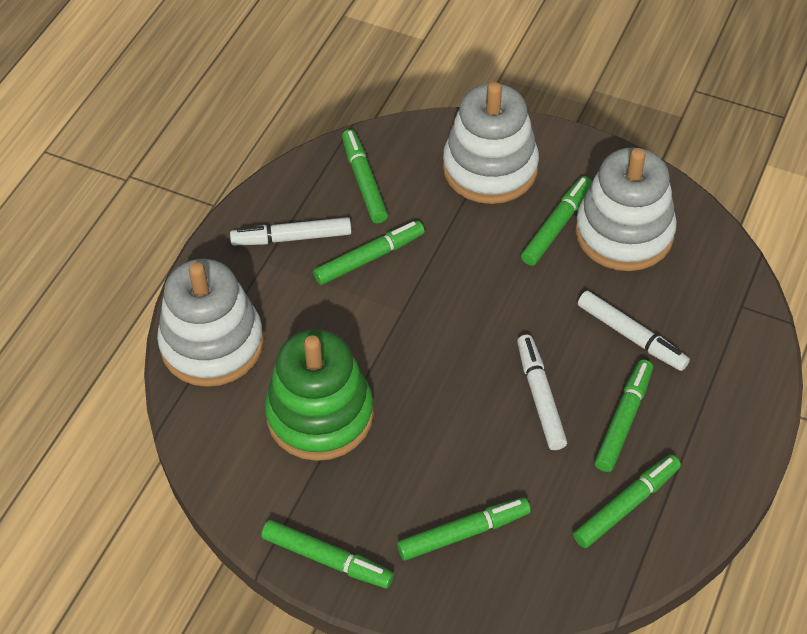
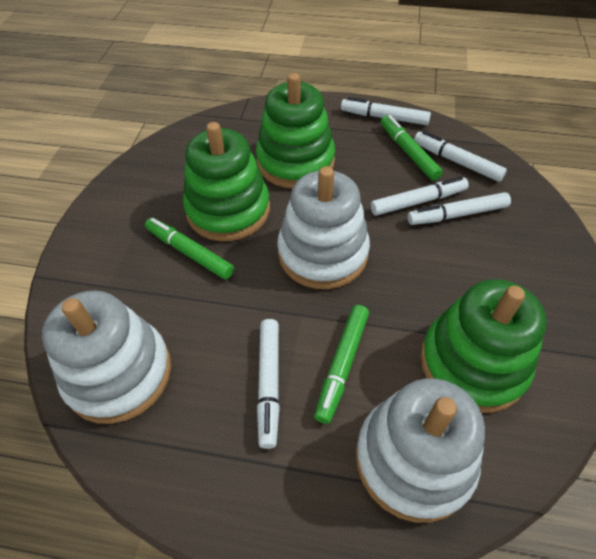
green marker: 7 -> 3
green stacking toy: 1 -> 3
white marker: 3 -> 5

